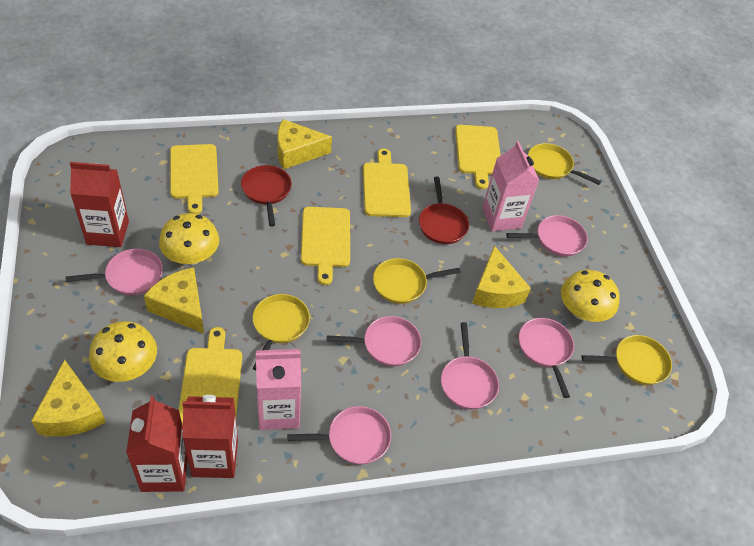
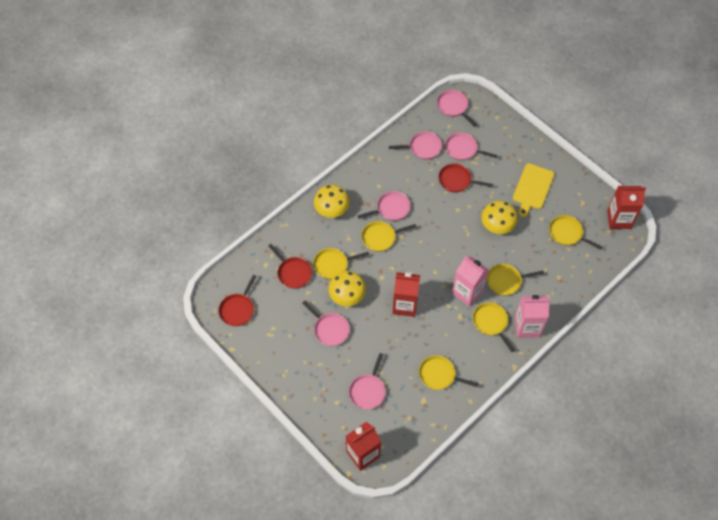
red pan: 2 -> 3
yellow cheese: 4 -> 0
yellow cutting board: 5 -> 1
yellow pan: 4 -> 6

